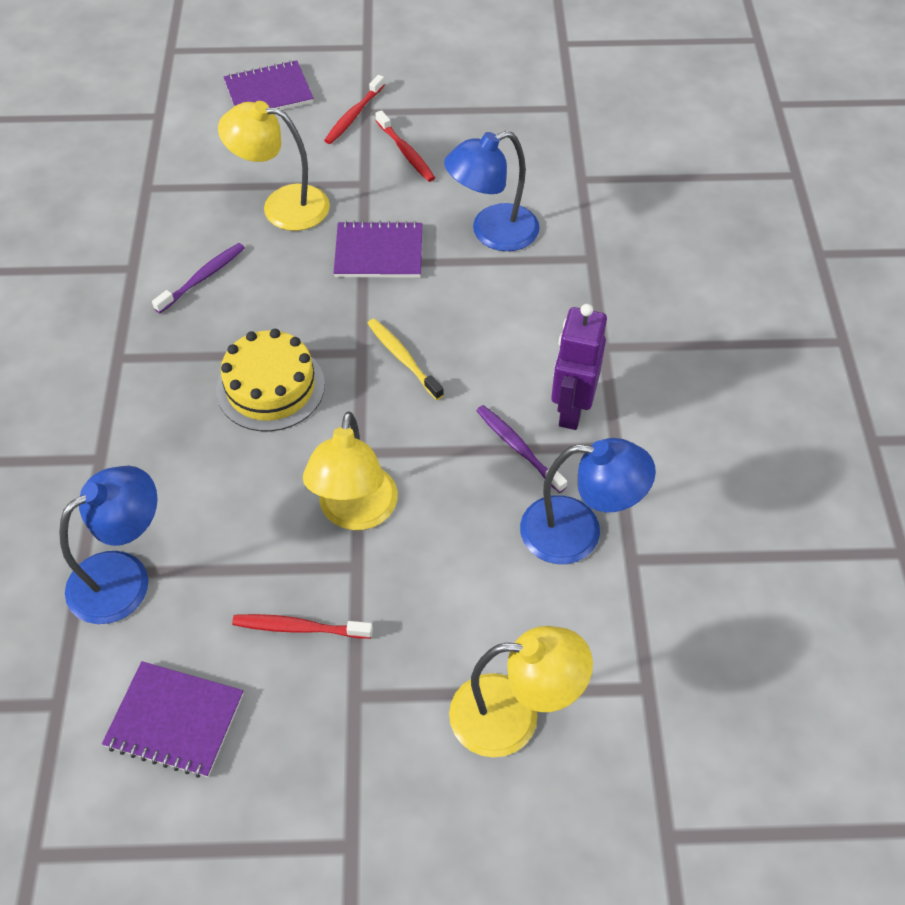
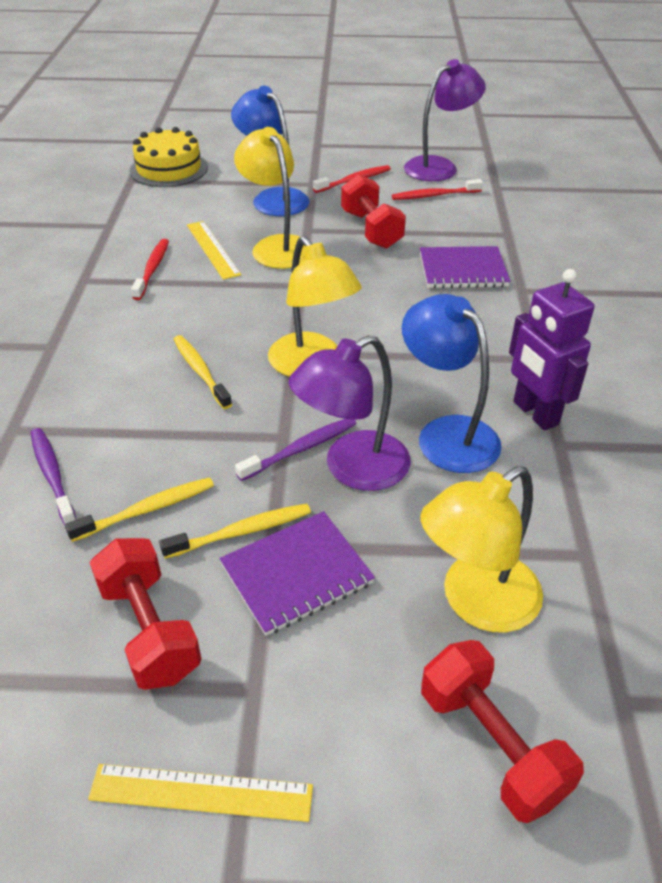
blue lamp: 3 -> 2
purple lamp: 0 -> 2
purple notebook: 3 -> 2
red dumbbell: 0 -> 3
yellow ruler: 0 -> 2
yellow toothbrush: 1 -> 3

